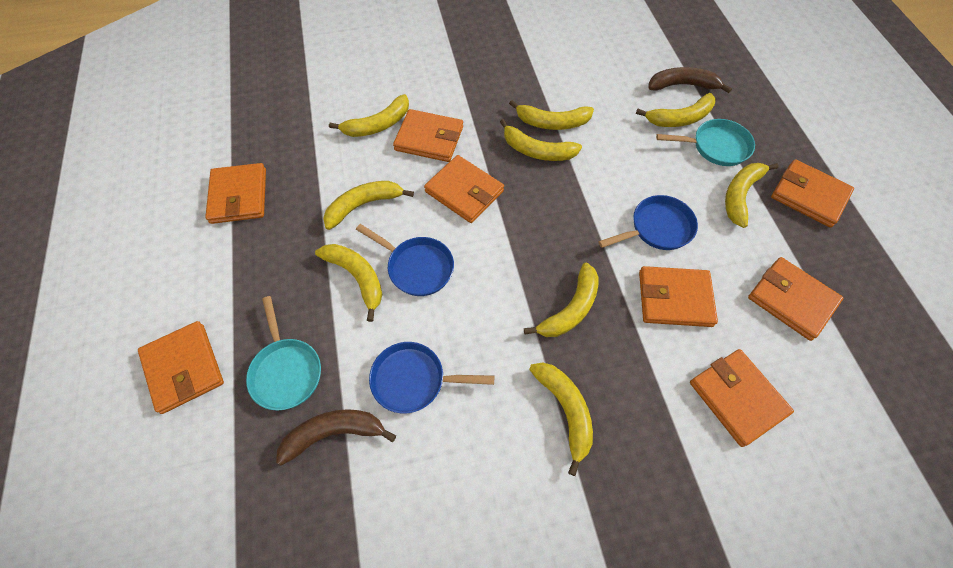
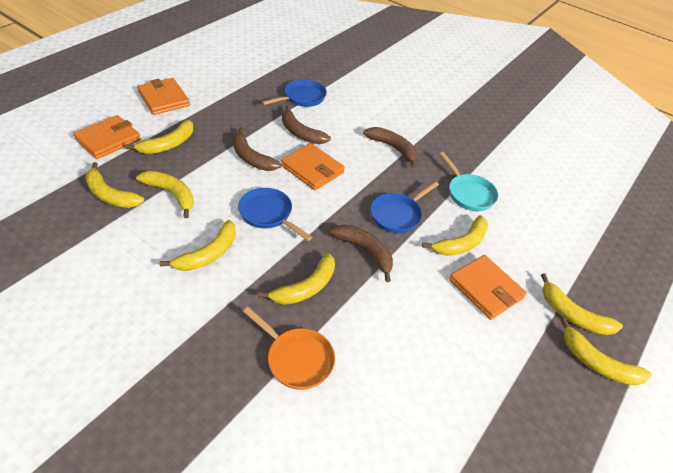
brown banana: 2 -> 4
orange pan: 0 -> 1
orange wallet: 8 -> 4
turquoise pan: 2 -> 1
yellow banana: 9 -> 8

